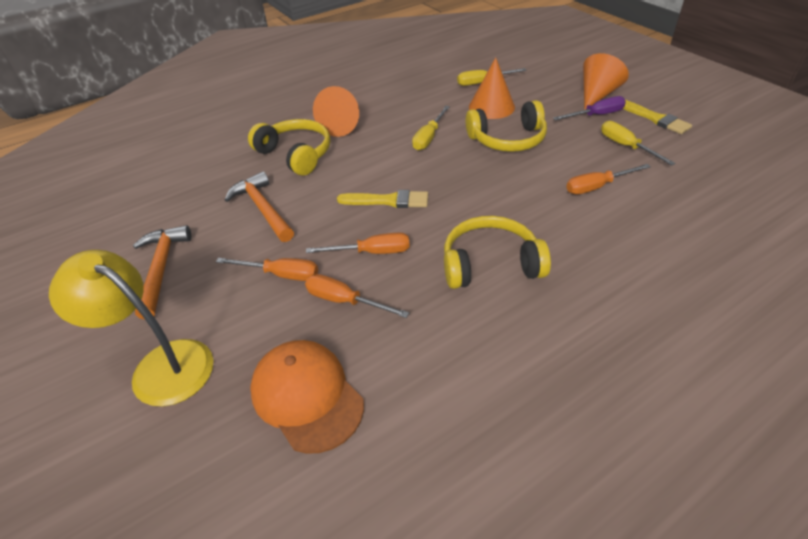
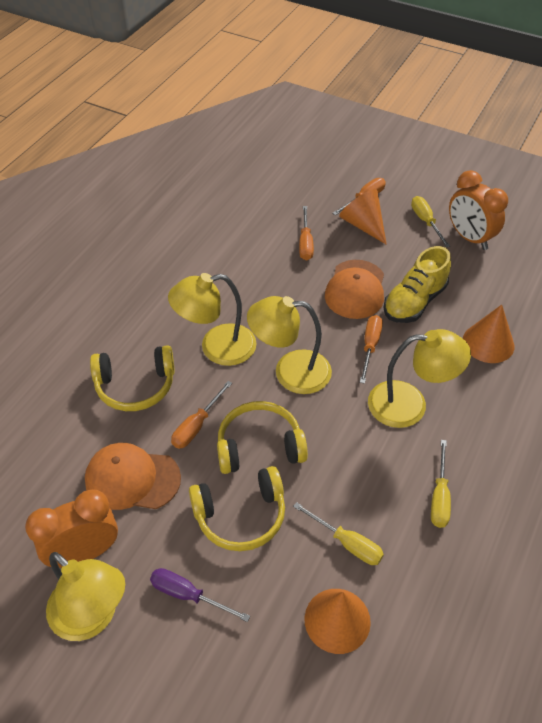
orange cap: 1 -> 2
orange clock: 0 -> 2
orange hammer: 2 -> 0
yellow brush: 2 -> 0
yellow lamp: 1 -> 4
yellow shoe: 0 -> 1

